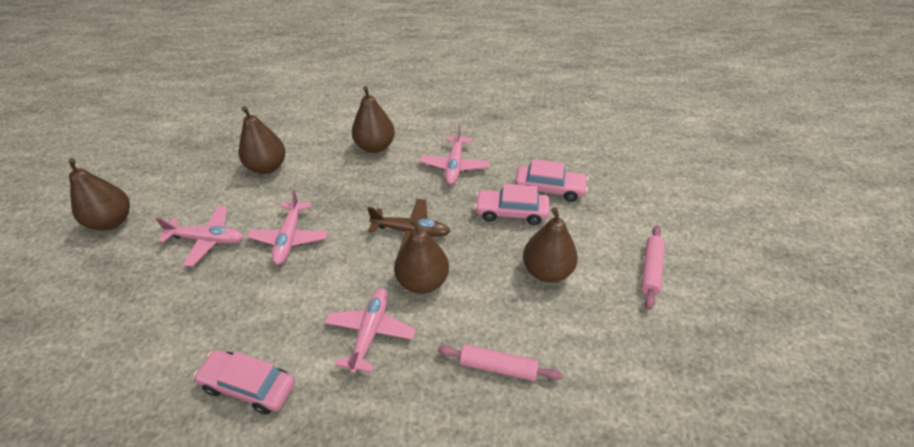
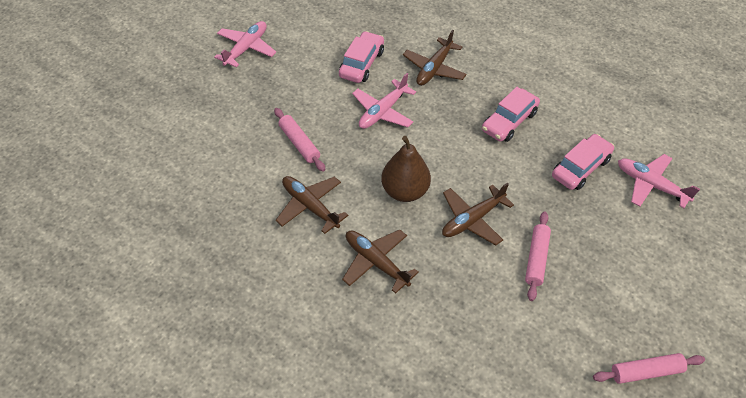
brown pear: 5 -> 1
brown plane: 1 -> 4
pink plane: 4 -> 3
pink rolling pin: 2 -> 3

